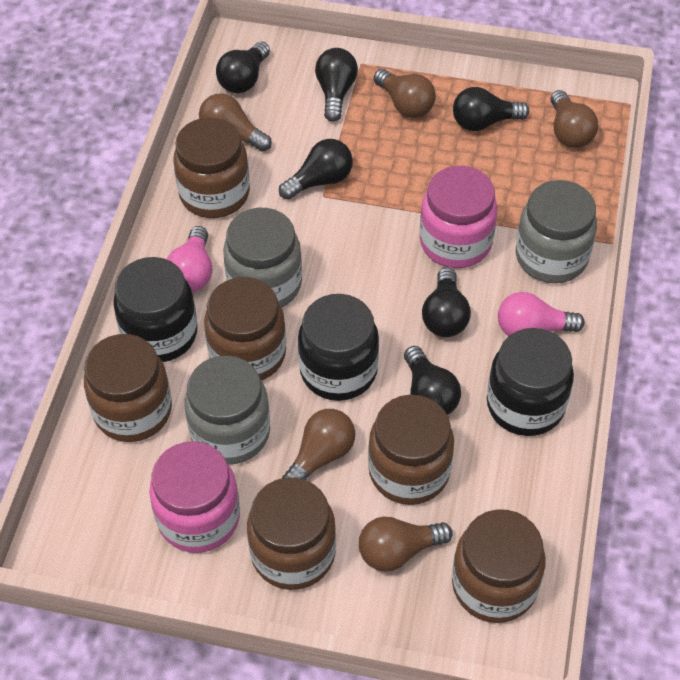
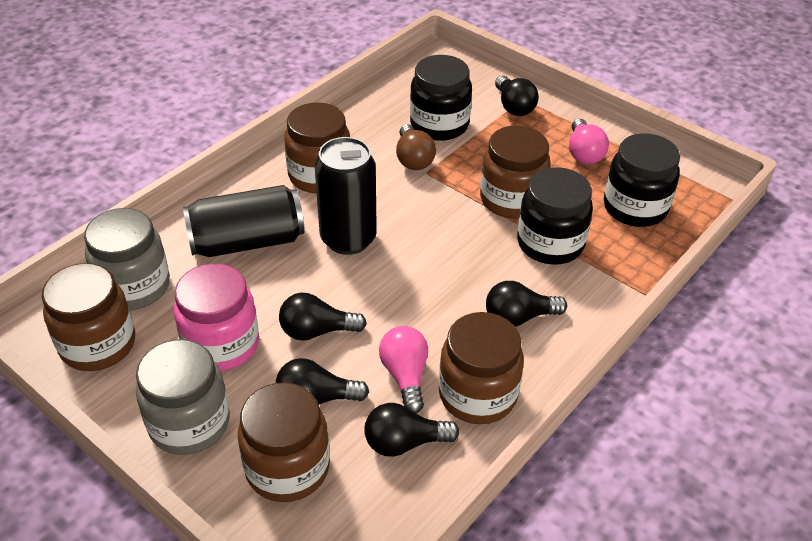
black can: 0 -> 2
black light bulb: 6 -> 5
brown jar: 6 -> 5
brown light bulb: 5 -> 1
grey jar: 3 -> 2
pink jar: 2 -> 1

